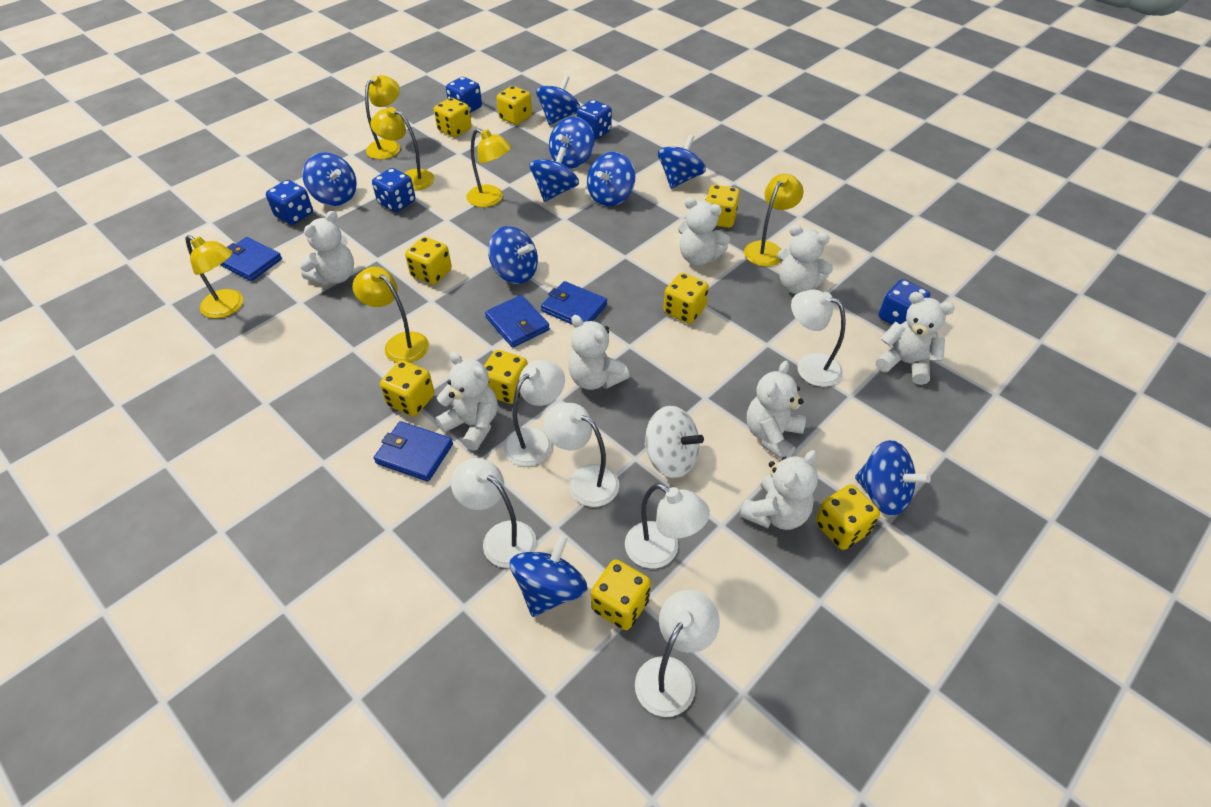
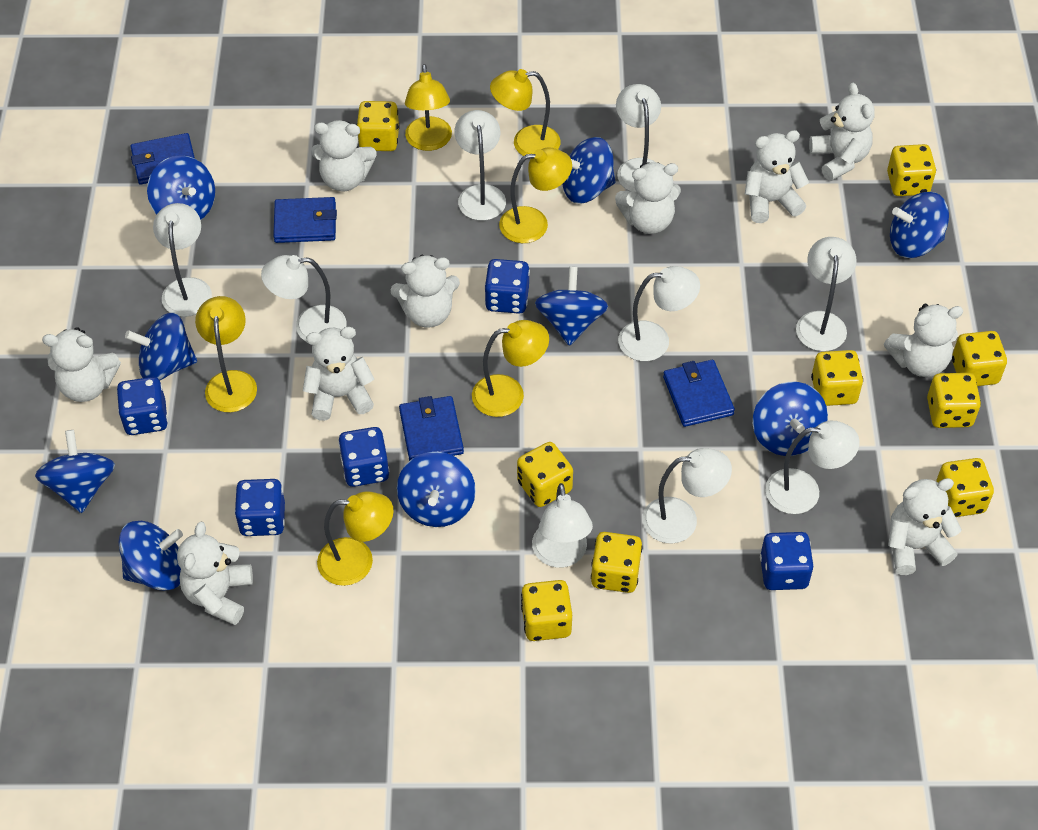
white lamp: 6 -> 9
white spinning top: 1 -> 0
white teddy bear: 8 -> 10

